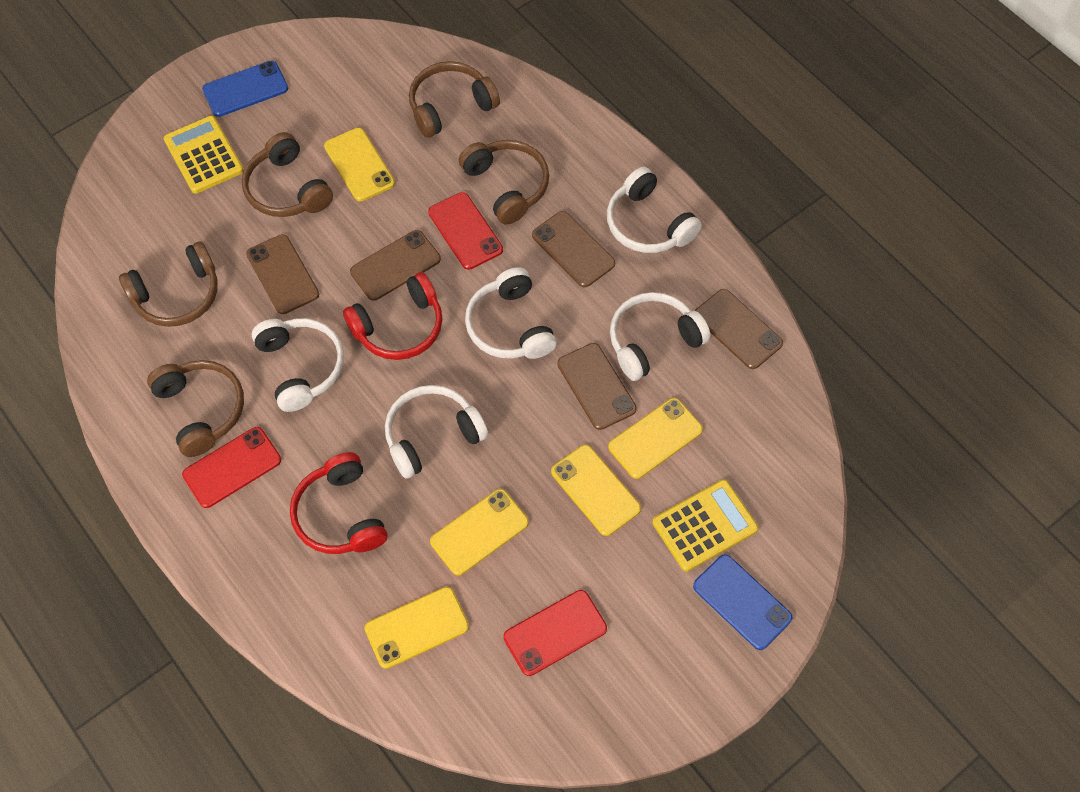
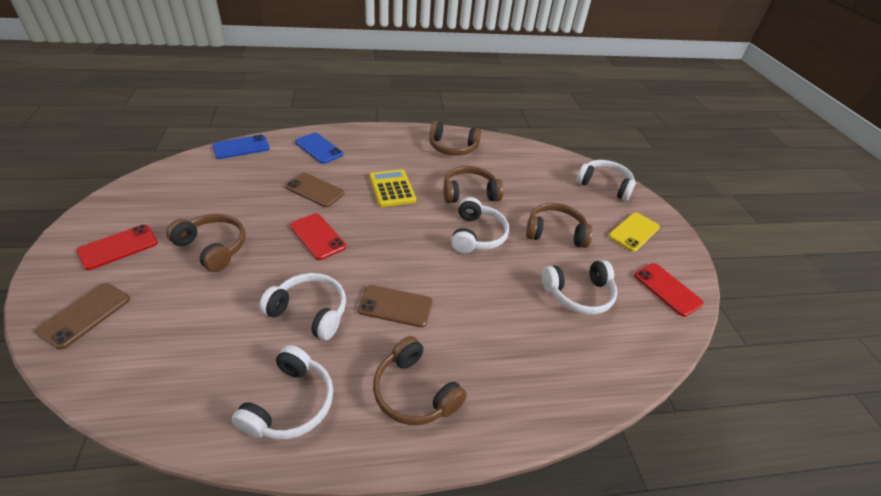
brown phone: 5 -> 3
red headphones: 2 -> 0
yellow calculator: 2 -> 1
yellow phone: 5 -> 1

